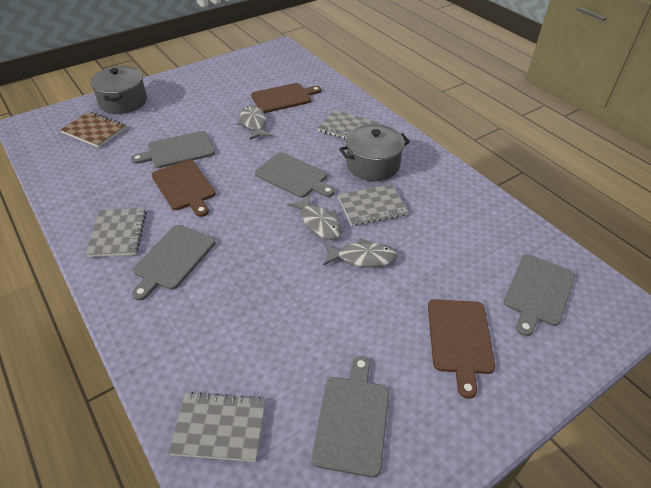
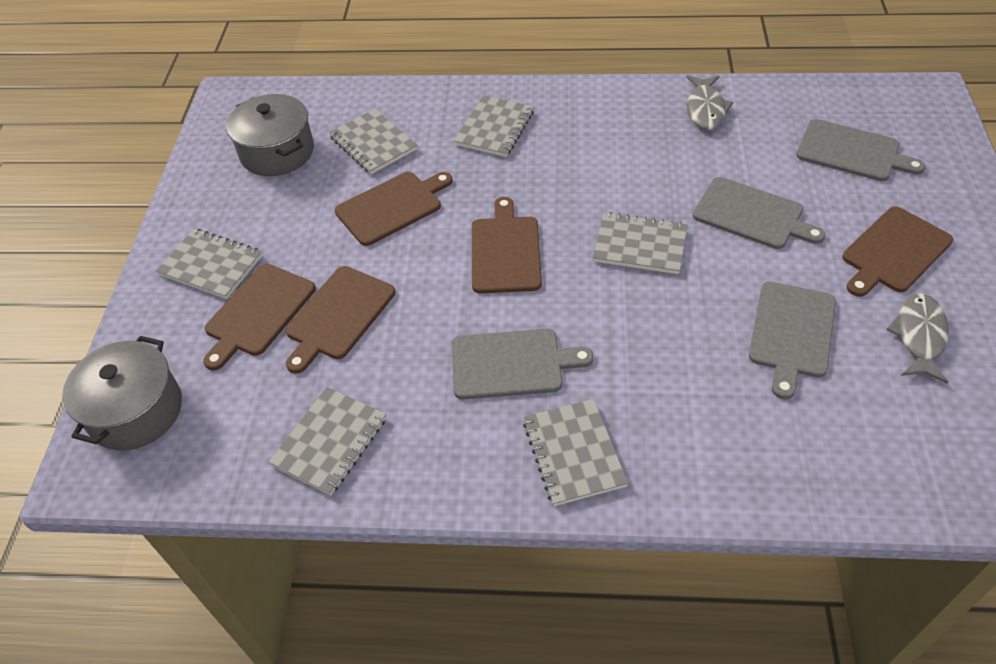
brown cutting board: 3 -> 5
brown notebook: 1 -> 0
grey cutting board: 5 -> 4
grey fish: 3 -> 2
grey notebook: 4 -> 6

